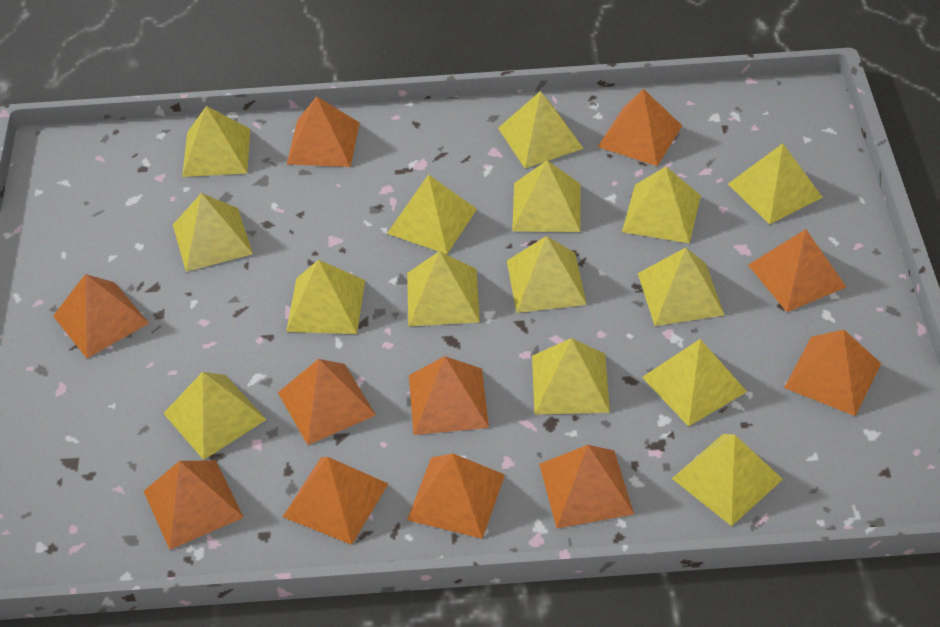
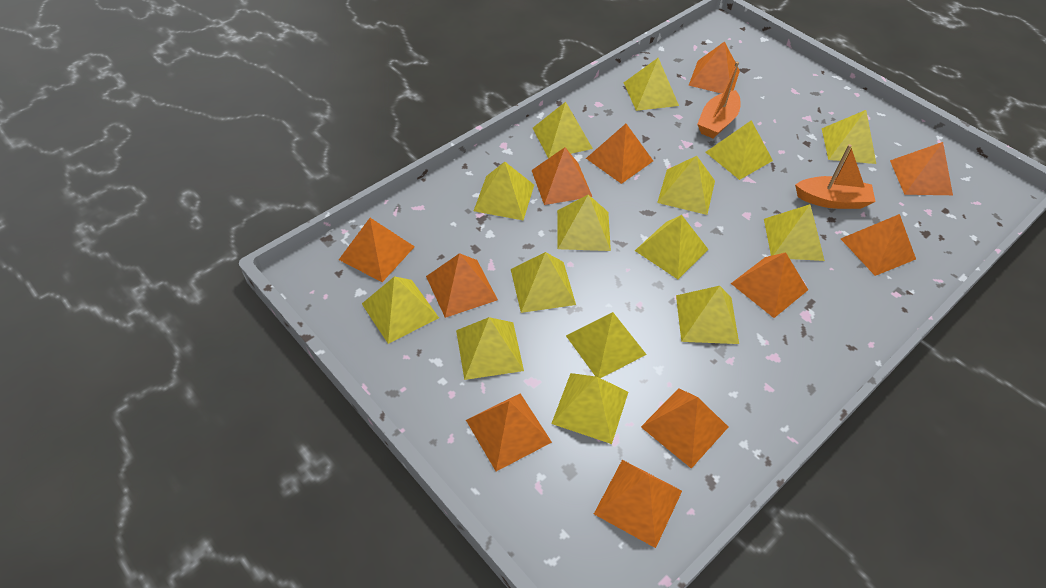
orange boat: 0 -> 2

